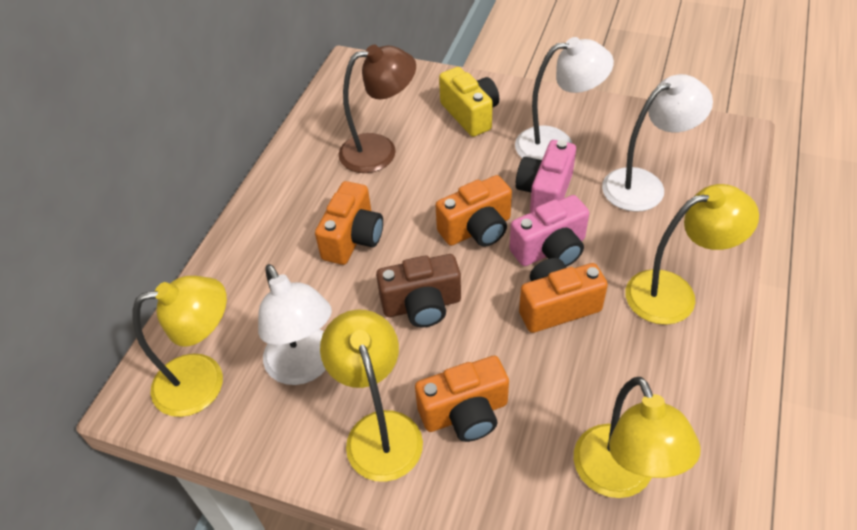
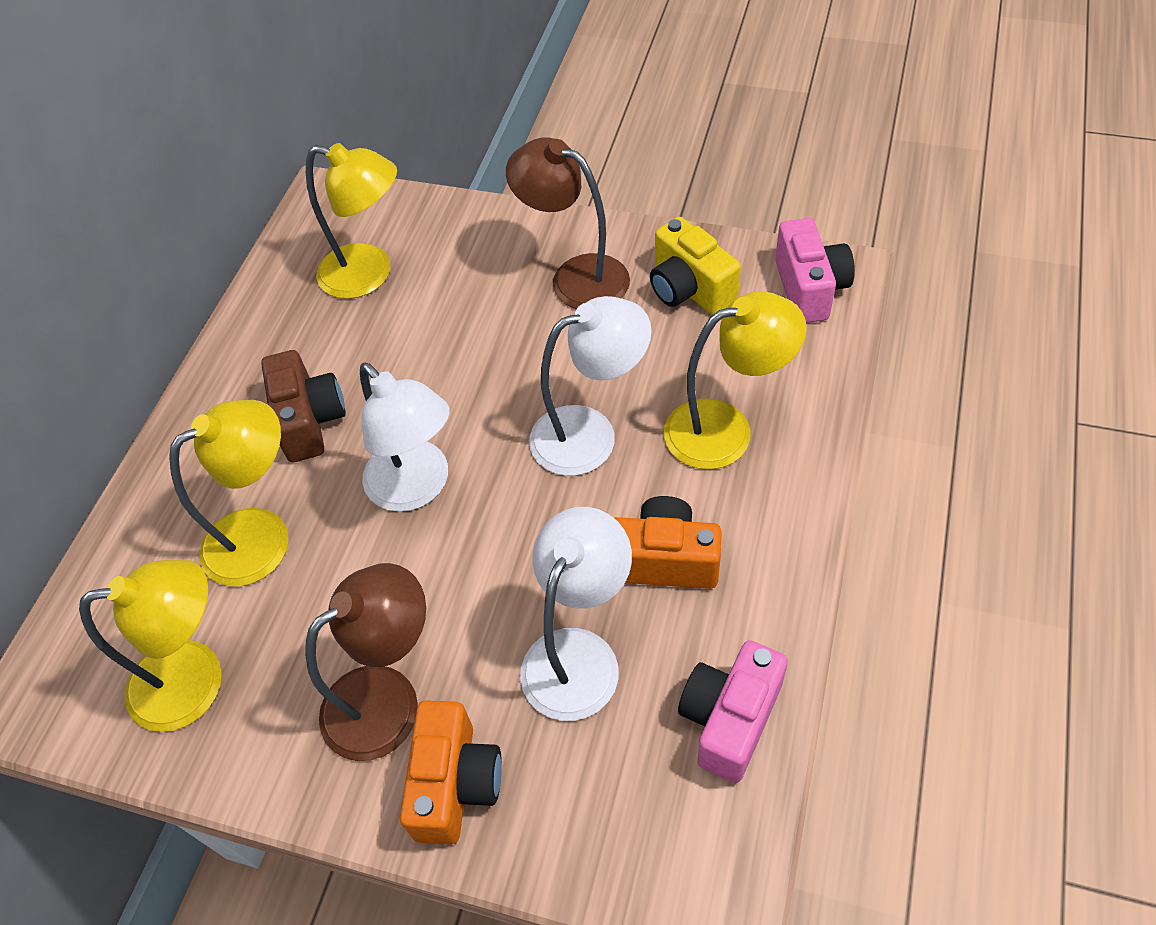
brown lamp: 1 -> 2
orange camera: 4 -> 2

